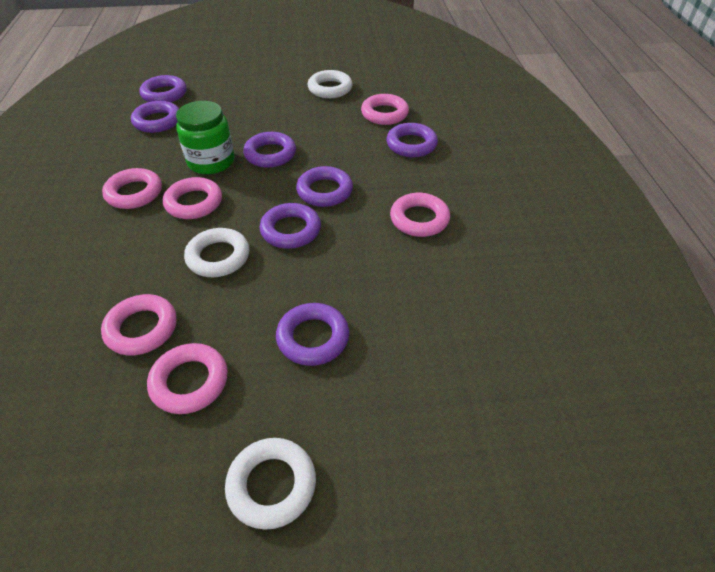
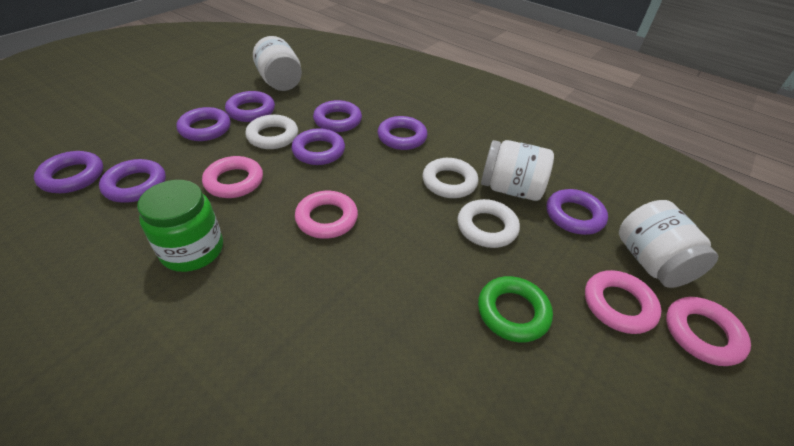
green ring: 0 -> 1
pink ring: 6 -> 4
purple ring: 7 -> 8
white jar: 0 -> 3

